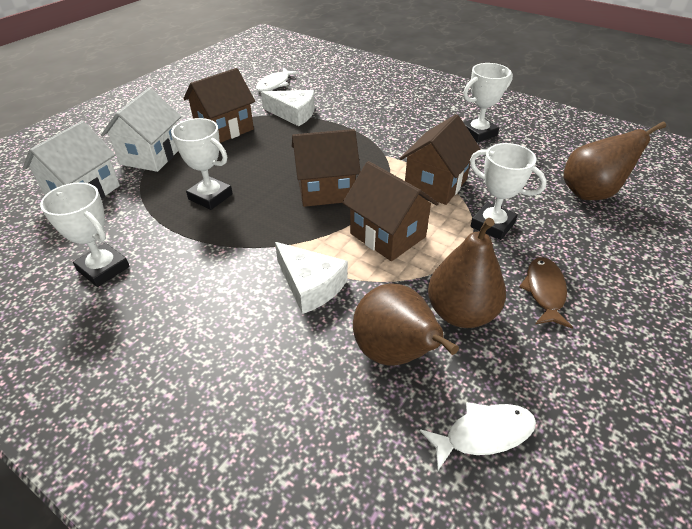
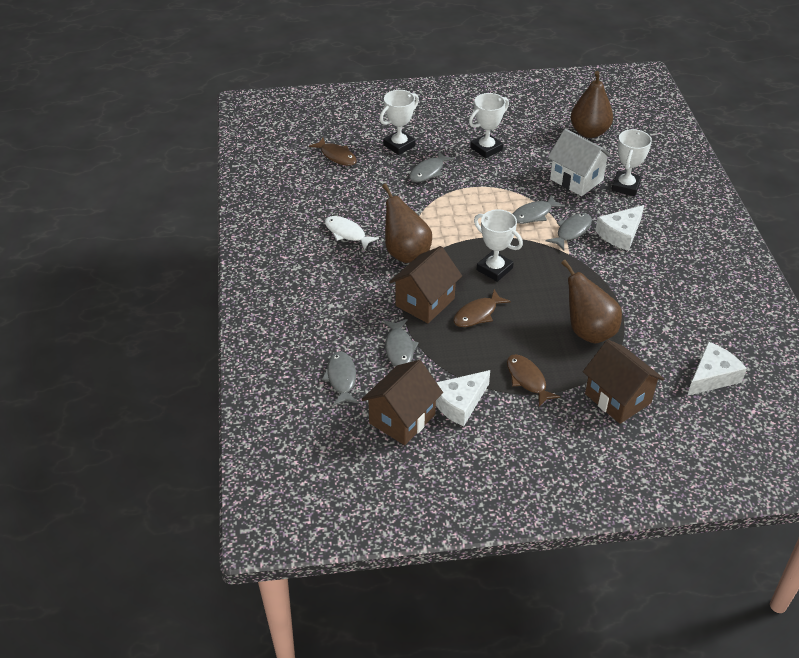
brown fish: 1 -> 3
brown house: 4 -> 3
grey fish: 0 -> 5
white cheese: 2 -> 3
white fish: 2 -> 1
white house: 2 -> 1

